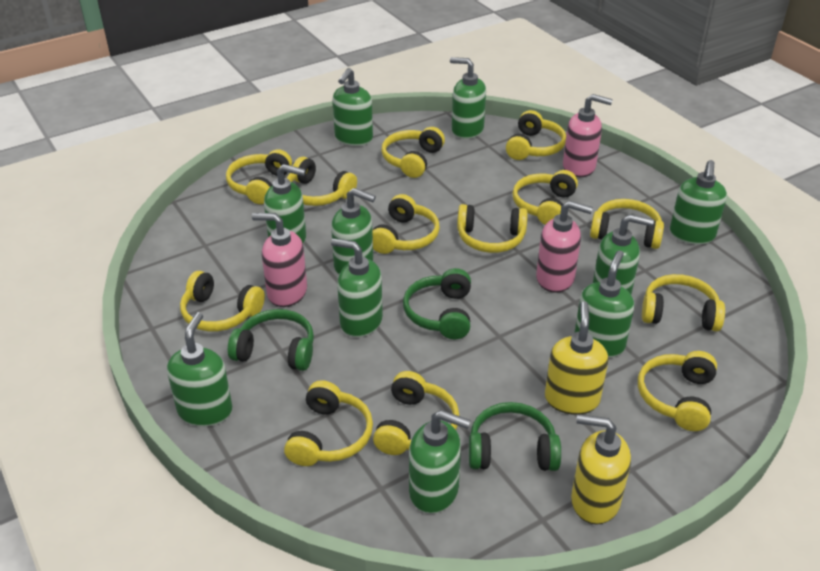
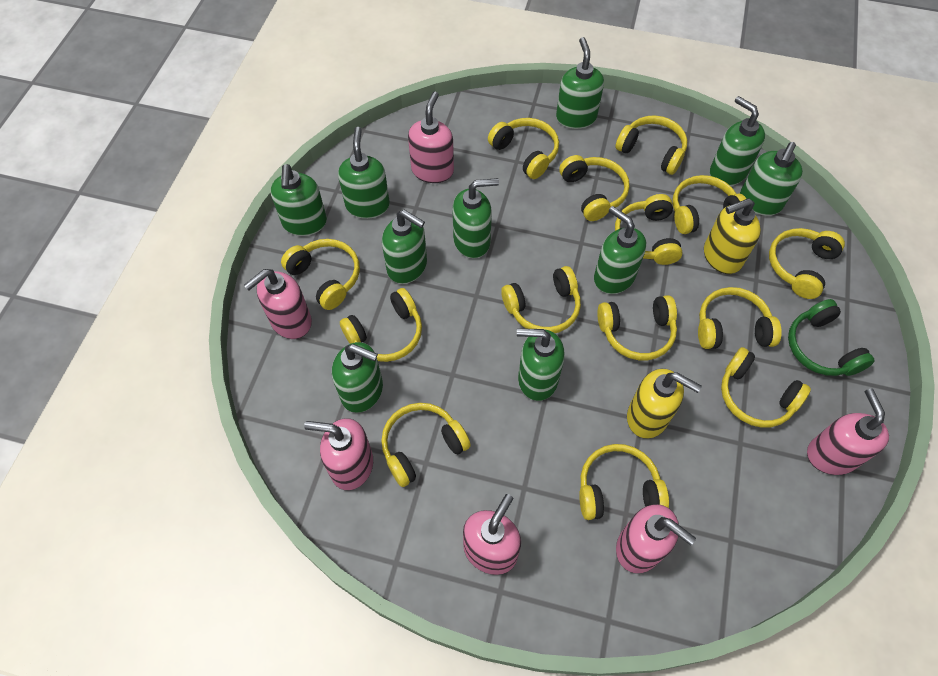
green headphones: 3 -> 1
pink soap dispenser: 3 -> 6
yellow headphones: 13 -> 14

